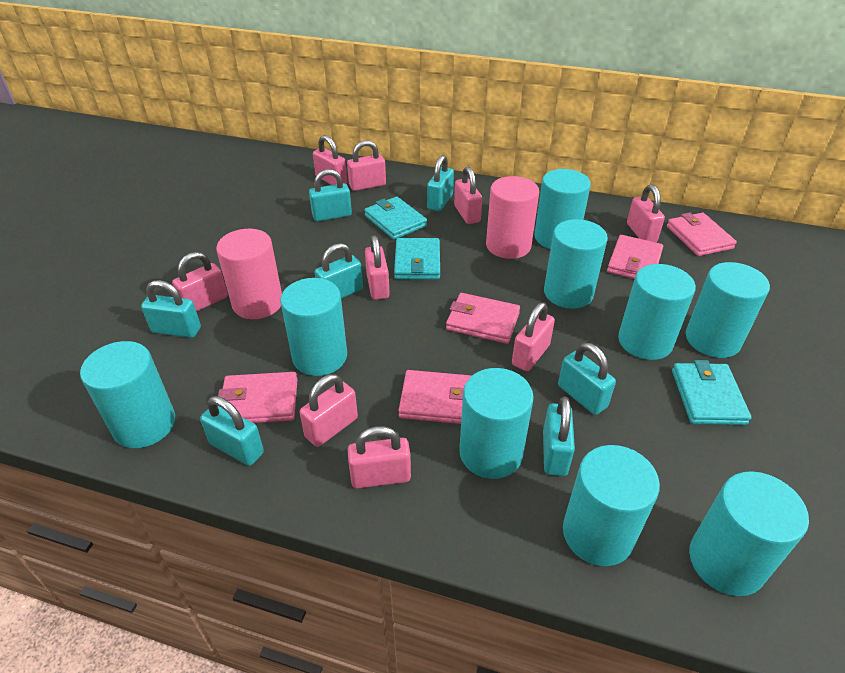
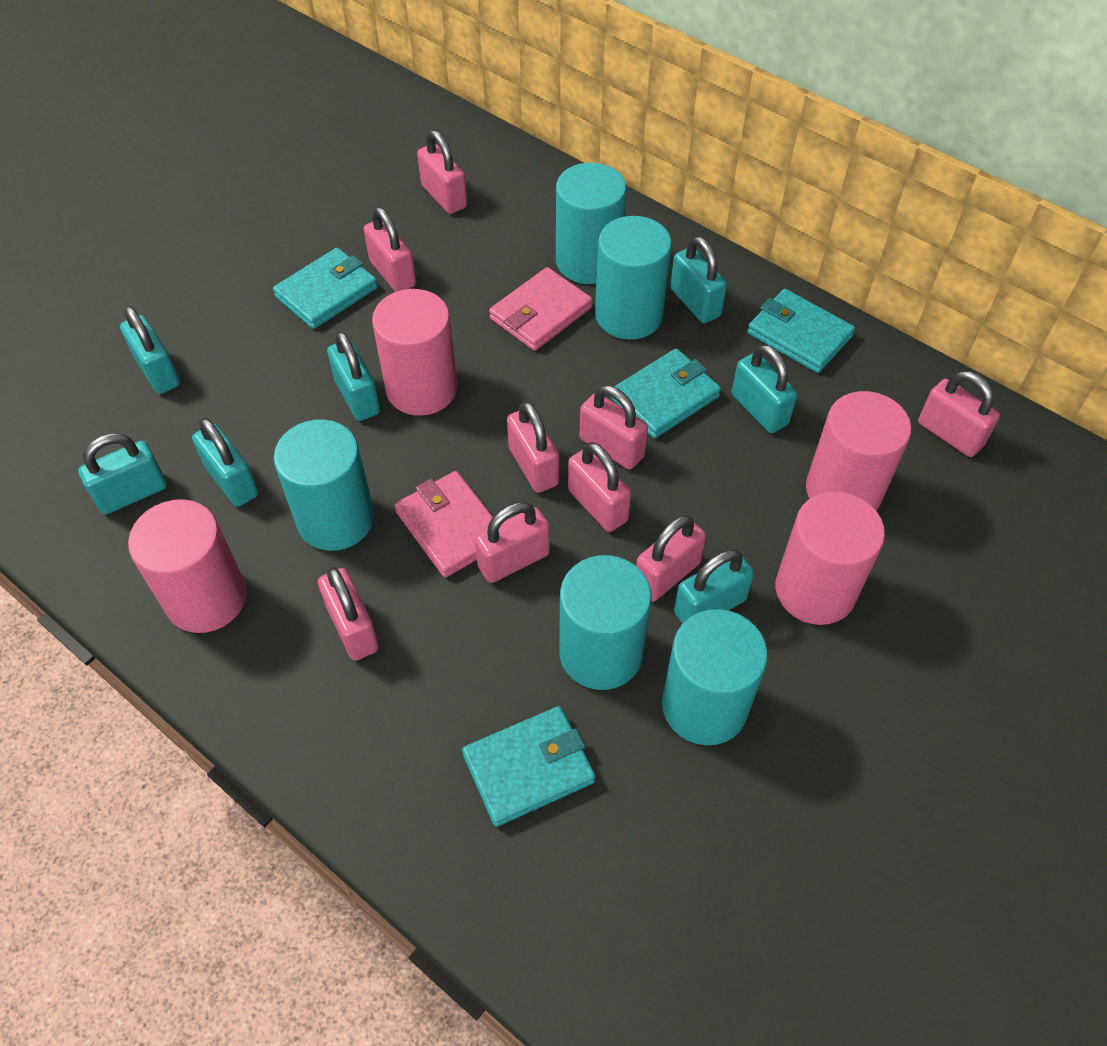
pink cylinder: 2 -> 4
pink wallet: 5 -> 2
turquoise cylinder: 9 -> 5
turquoise wallet: 3 -> 4

